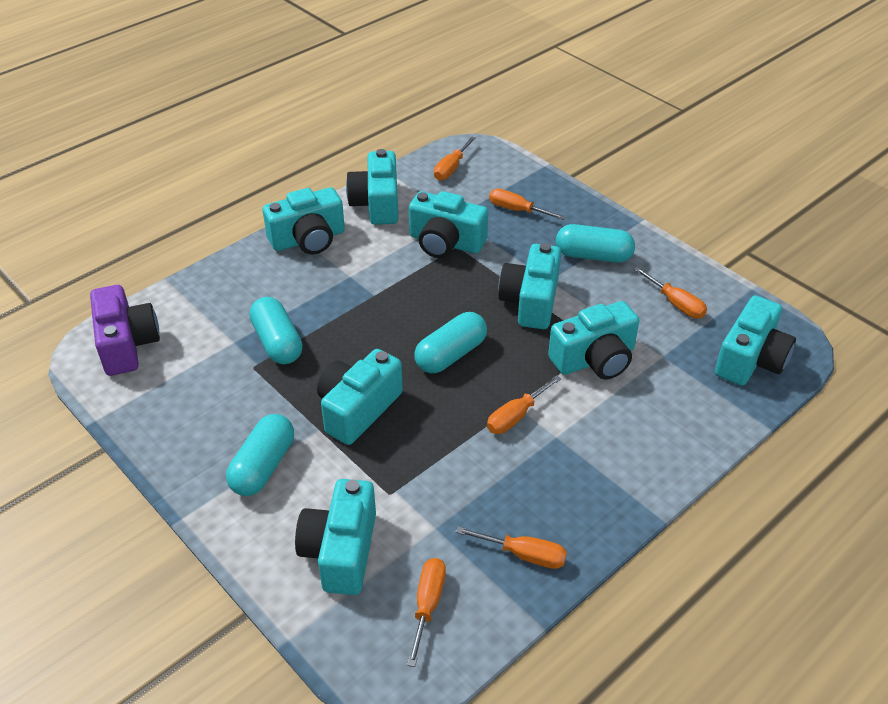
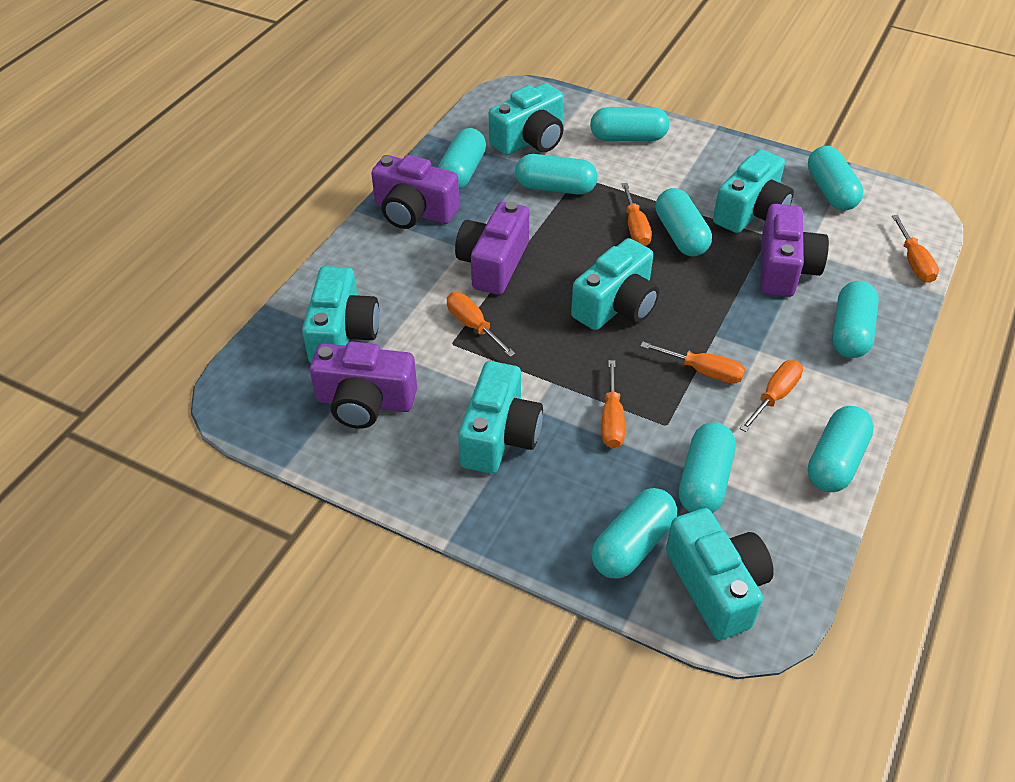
purple camera: 1 -> 4
turquoise camera: 8 -> 6
turquoise capsule: 4 -> 9

